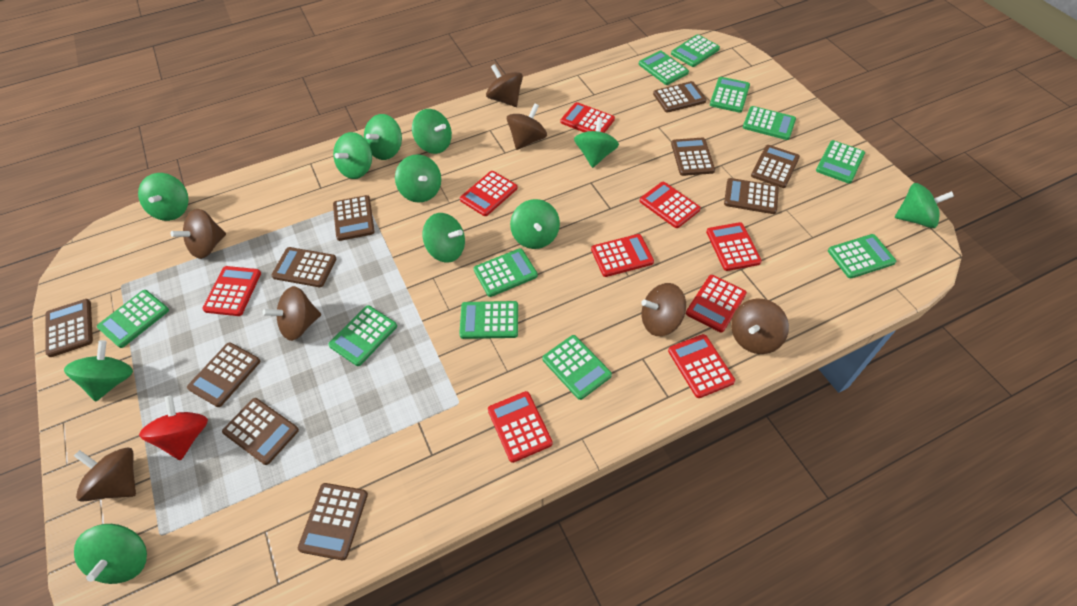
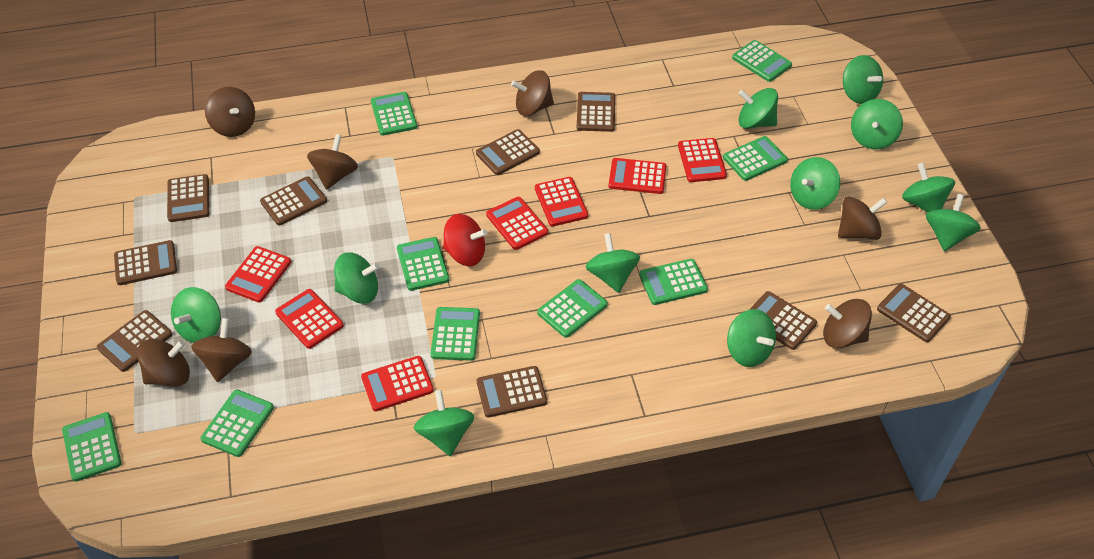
brown calculator: 10 -> 9
green calculator: 11 -> 9
red calculator: 9 -> 7

